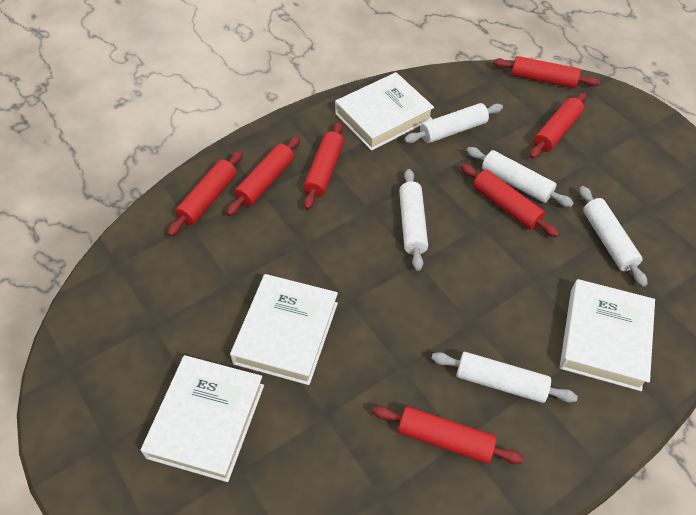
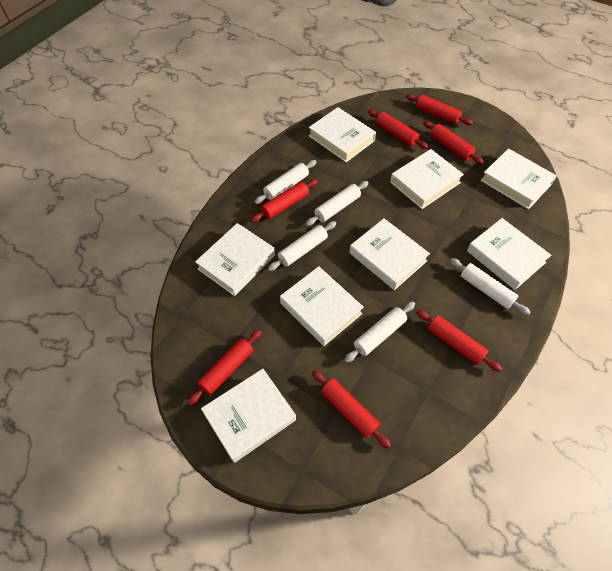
white book: 4 -> 8

